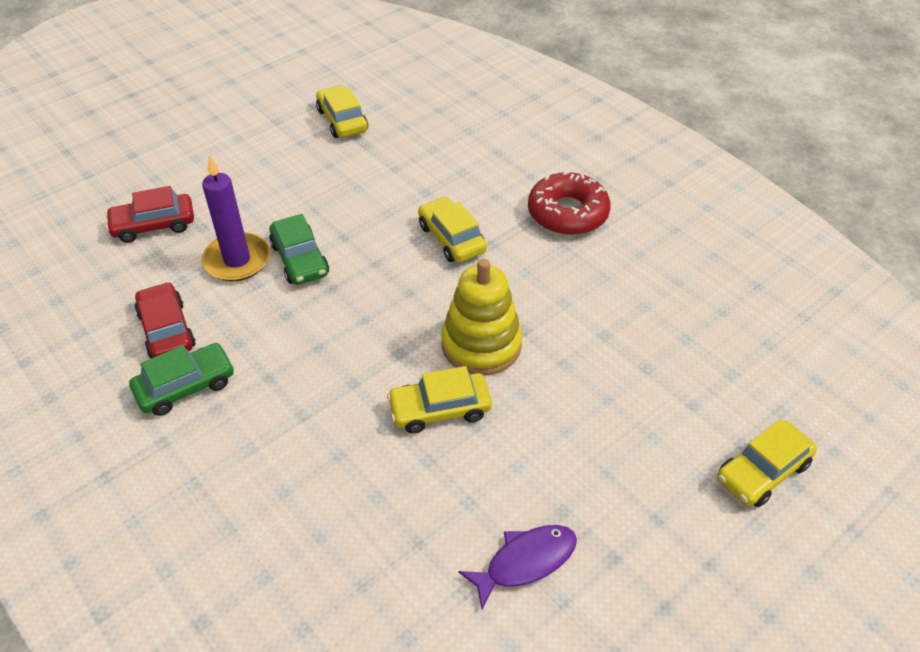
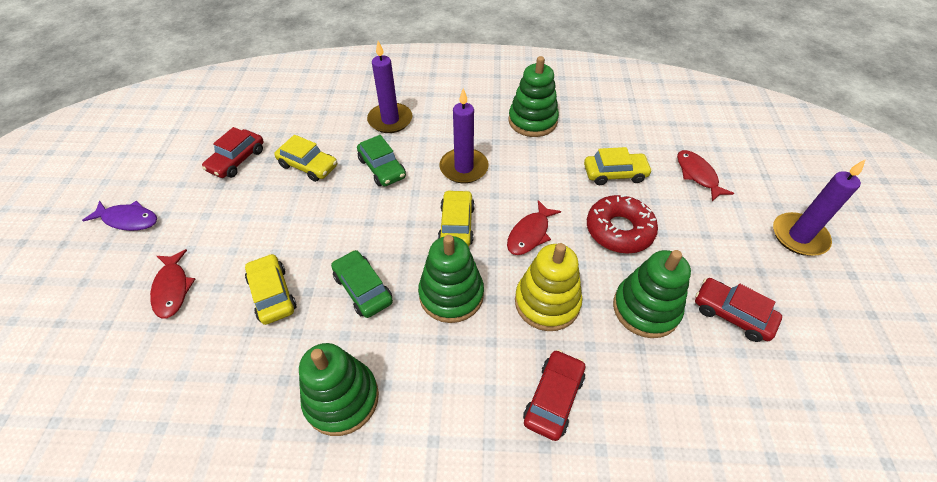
green stacking toy: 0 -> 4
purple candle: 1 -> 3
red car: 2 -> 3
red fish: 0 -> 3

